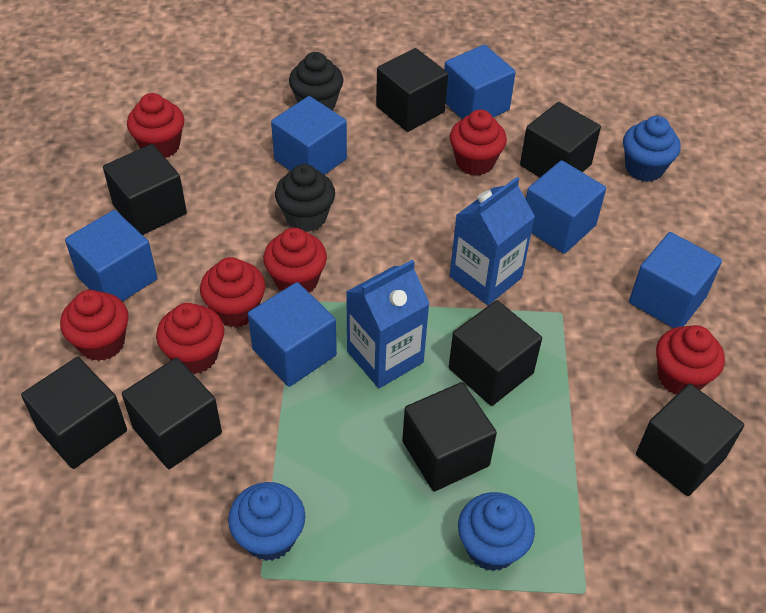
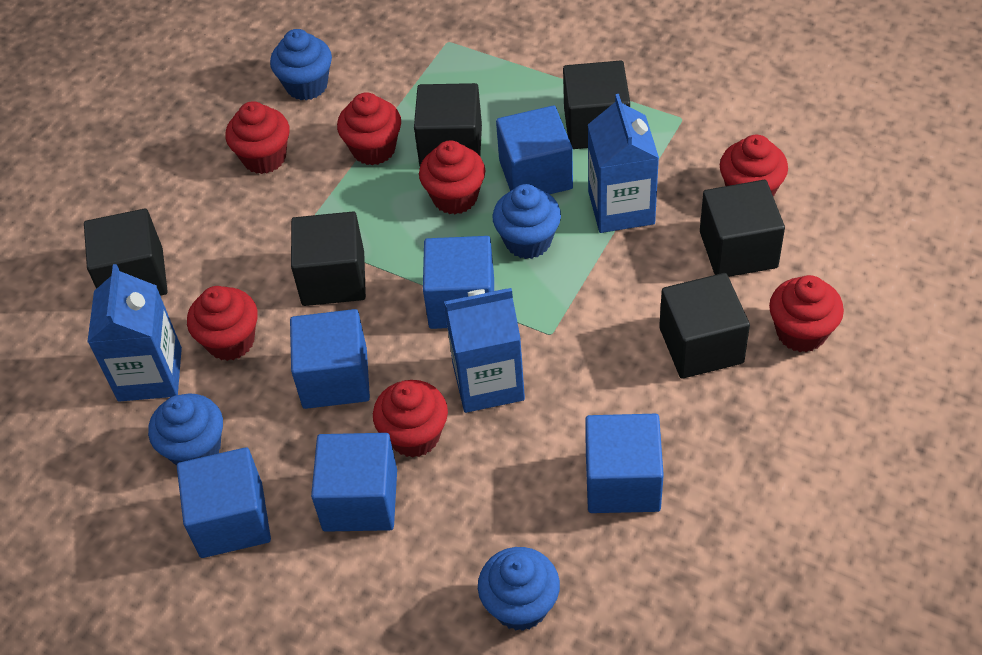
black cube: 8 -> 6
black cupcake: 2 -> 0
blue carton: 2 -> 3
blue cupcake: 3 -> 4

